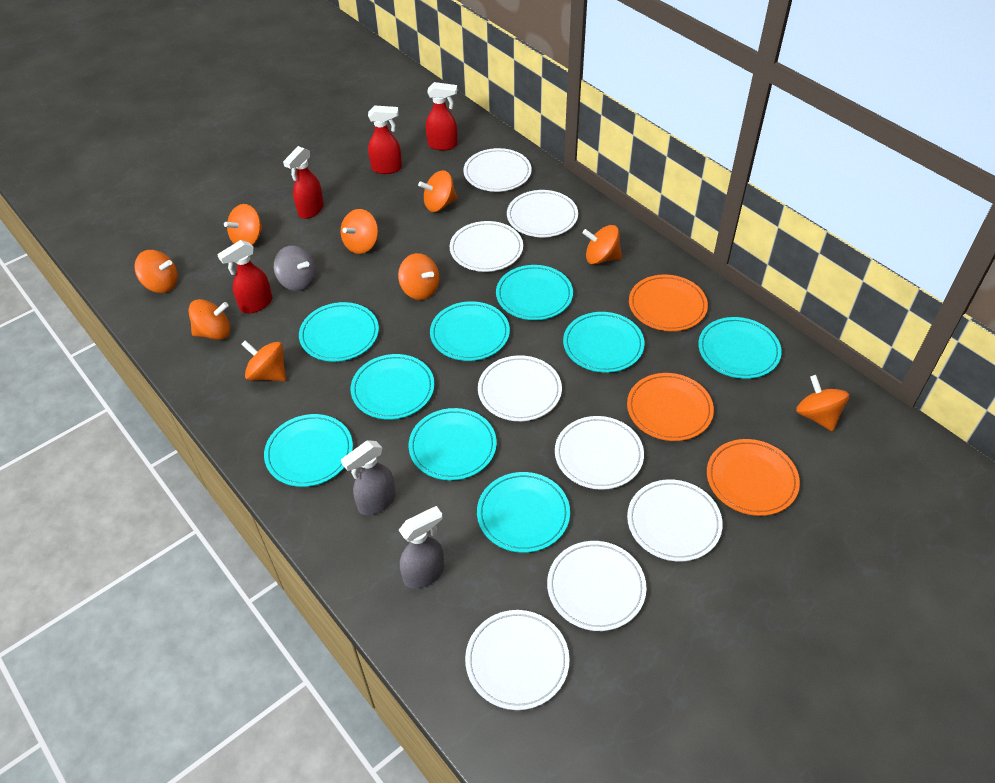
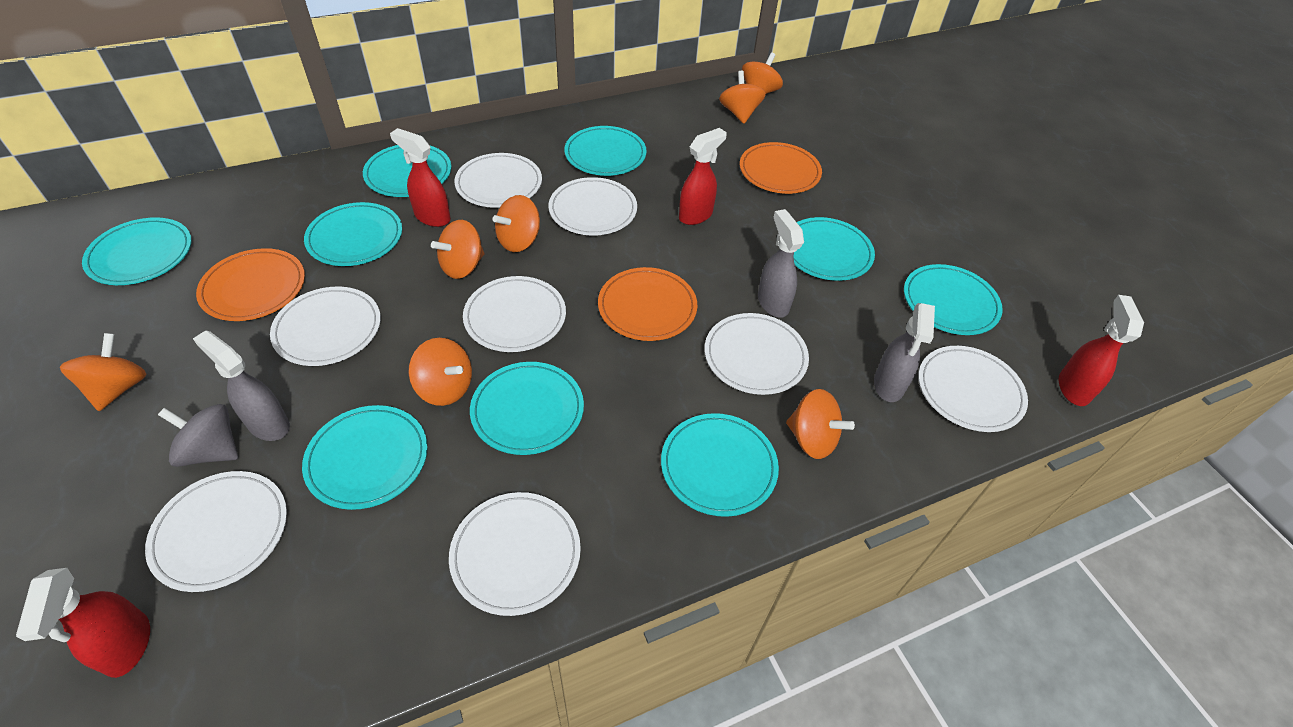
grey spray bottle: 2 -> 3
orange spinning top: 9 -> 7

